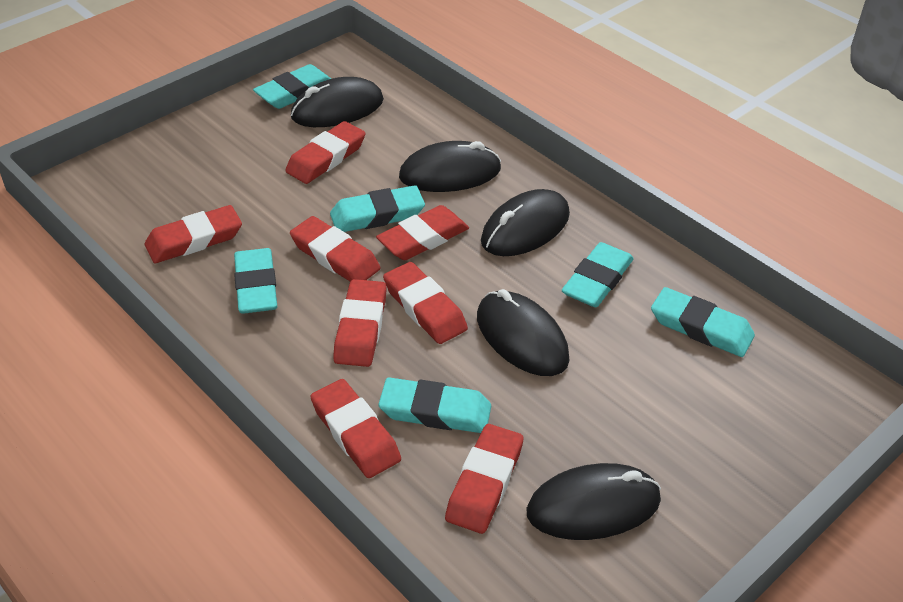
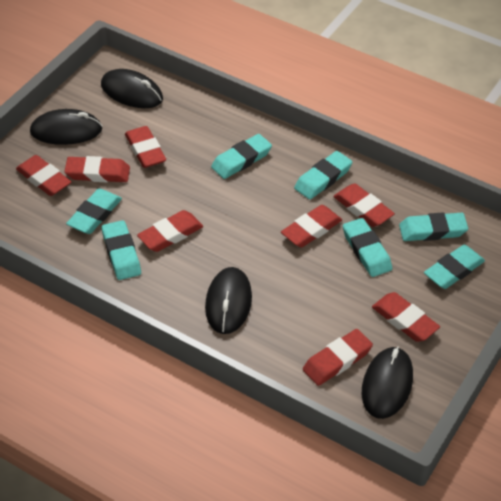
black mouse: 5 -> 4
turquoise eraser: 6 -> 7

